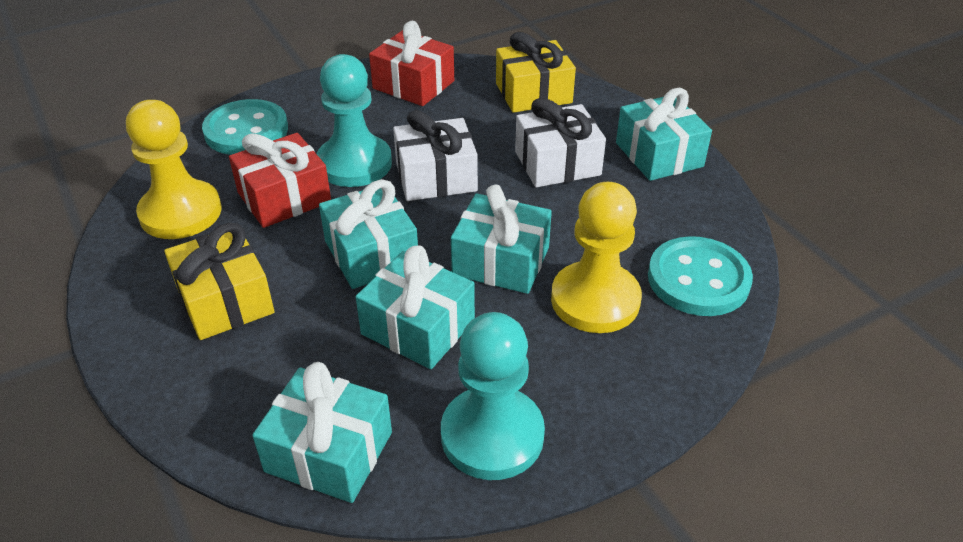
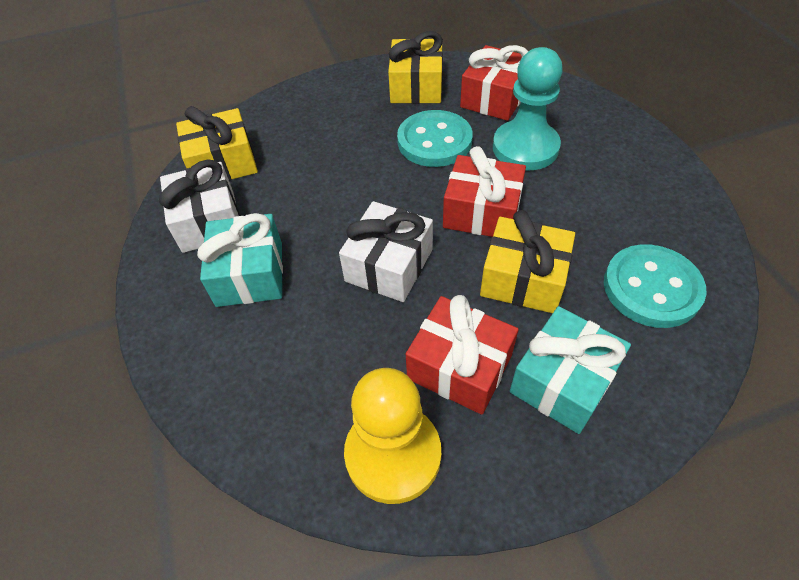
red gift: 2 -> 3
turquoise gift: 5 -> 2
turquoise pawn: 2 -> 1
yellow gift: 2 -> 3
yellow pawn: 2 -> 1

